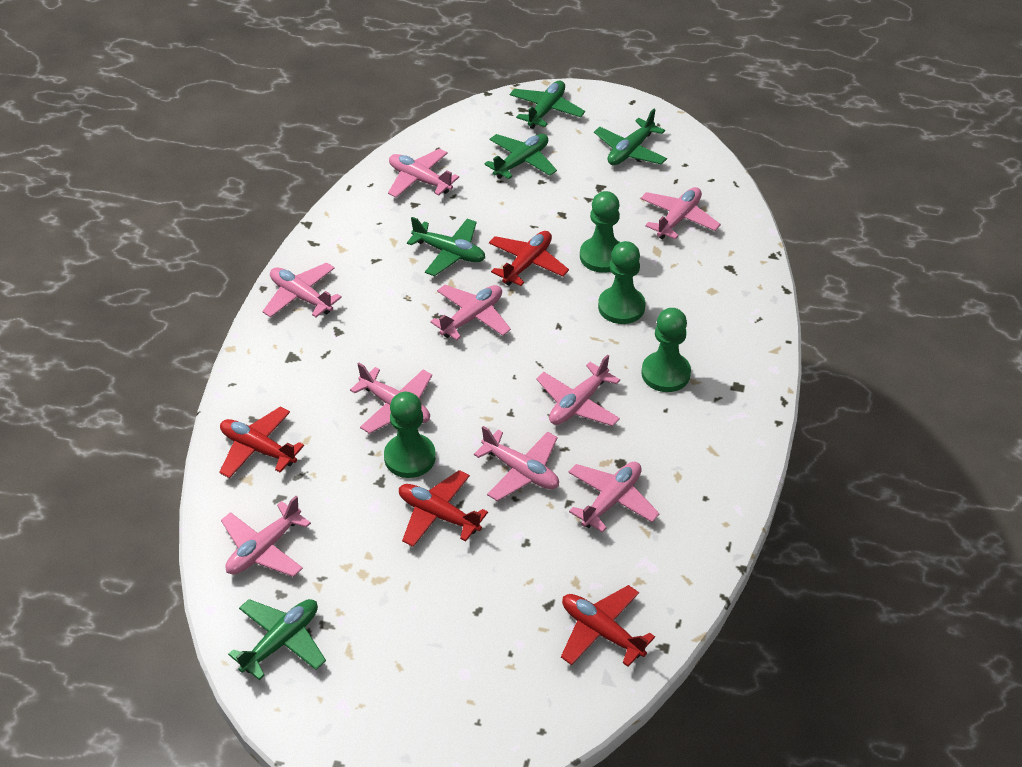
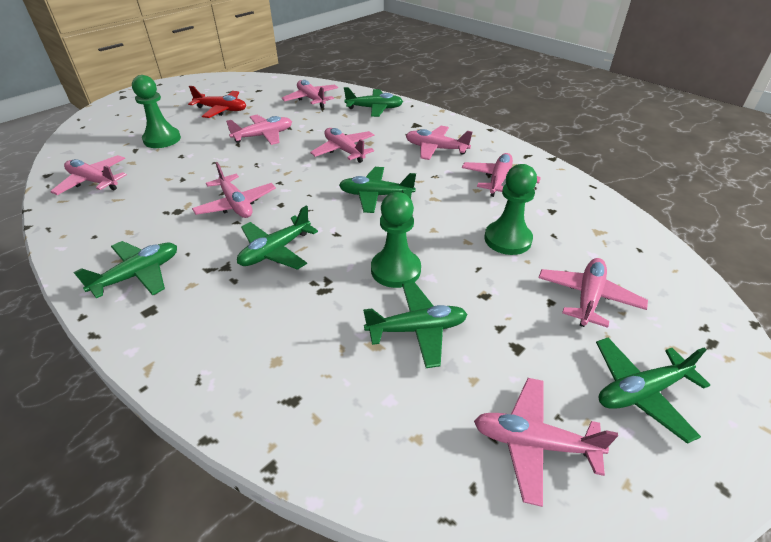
green pawn: 4 -> 3
green plane: 5 -> 6
red plane: 4 -> 1

